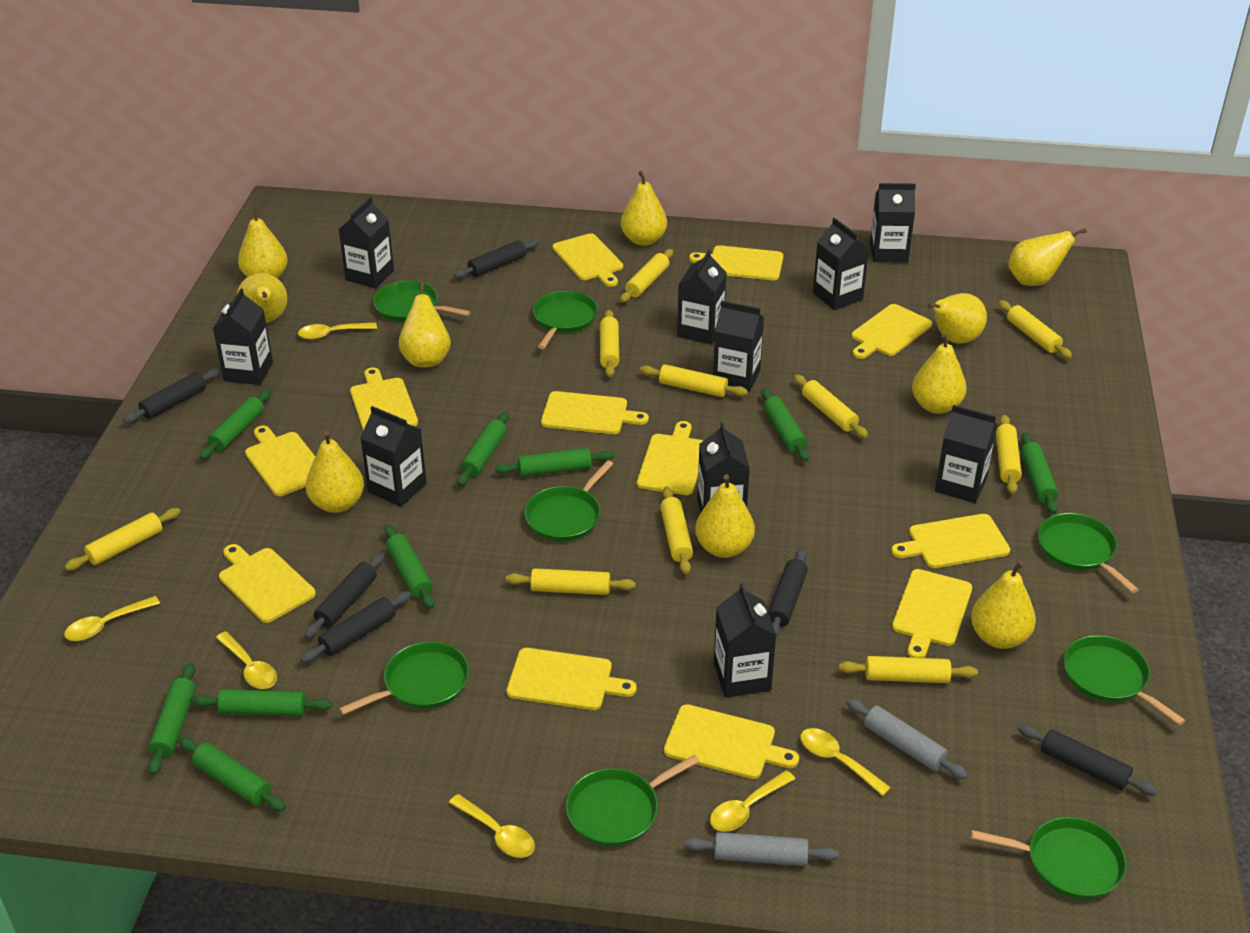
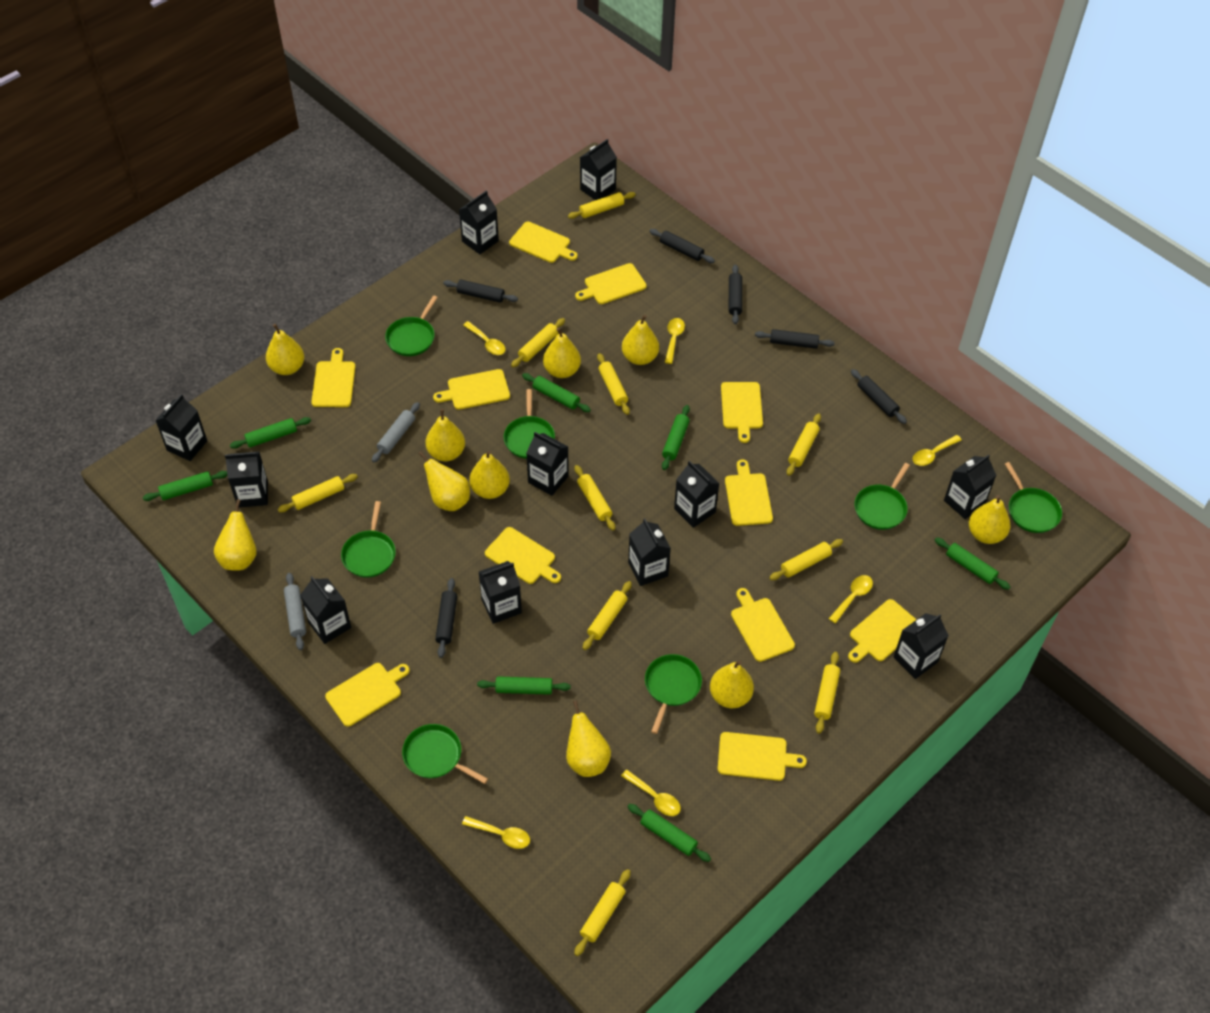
black carton: 10 -> 11
green pan: 8 -> 7
green rolling pin: 9 -> 7
yellow cutting board: 12 -> 11

